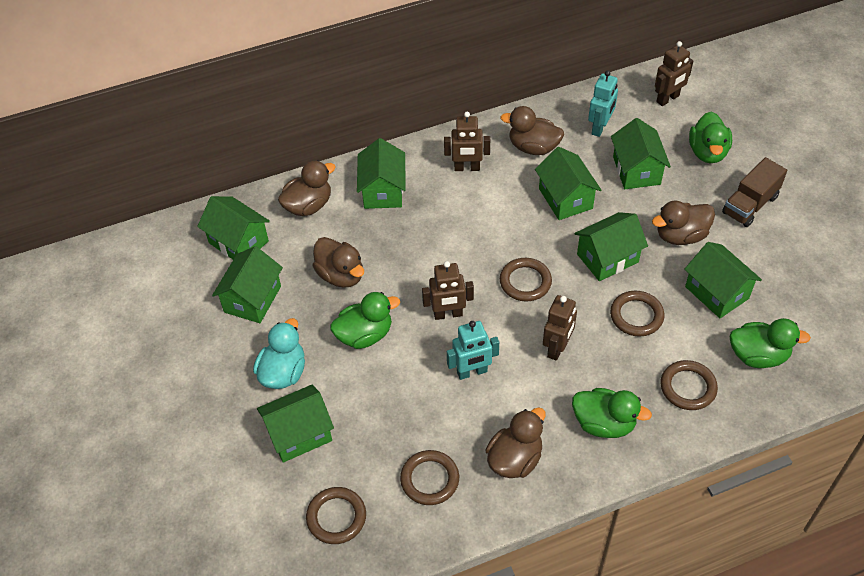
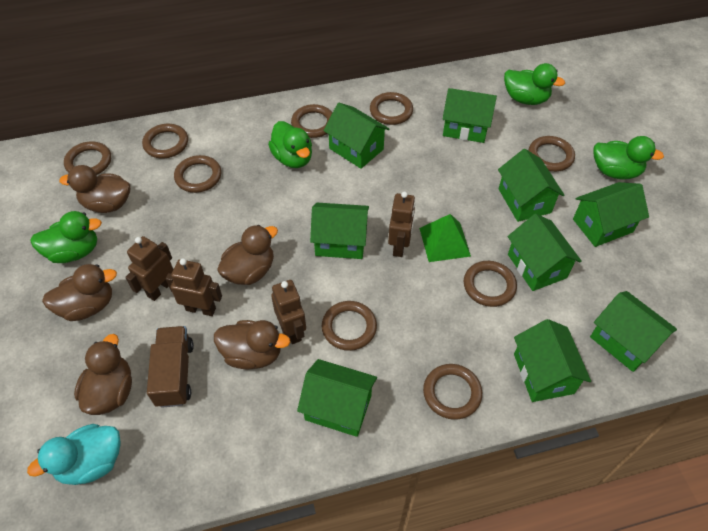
brown ring: 5 -> 9
green house: 8 -> 9
green pyramid: 0 -> 1
turquoise robot: 2 -> 0

